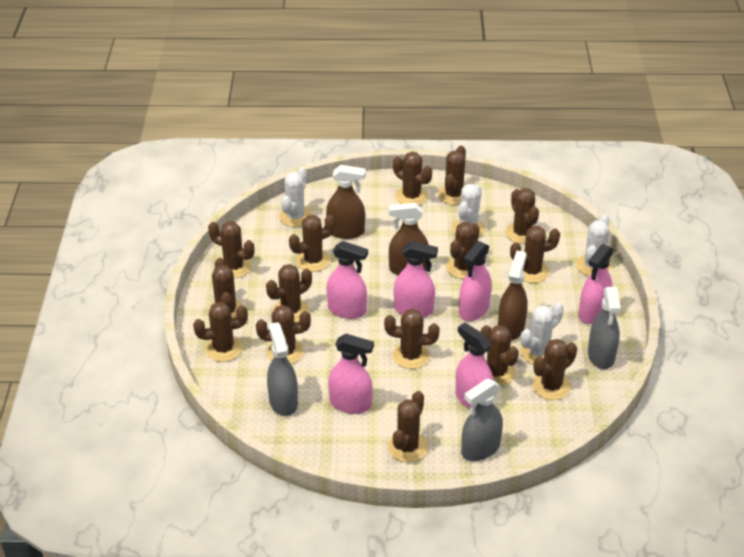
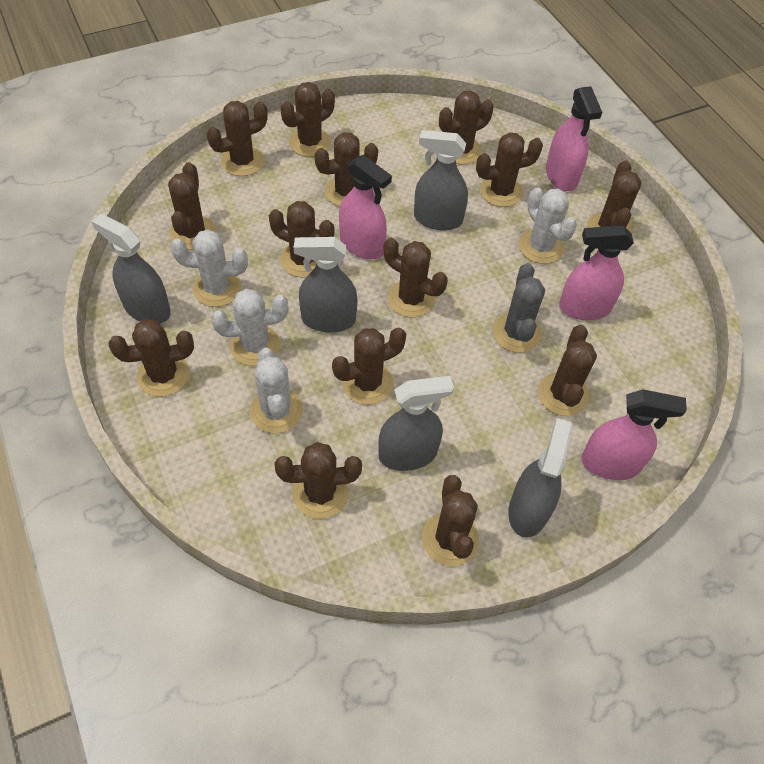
brown cactus: 15 -> 14
brown spray bottle: 3 -> 0
grey cactus: 0 -> 1
grey spray bottle: 3 -> 5
pink spray bottle: 6 -> 4

